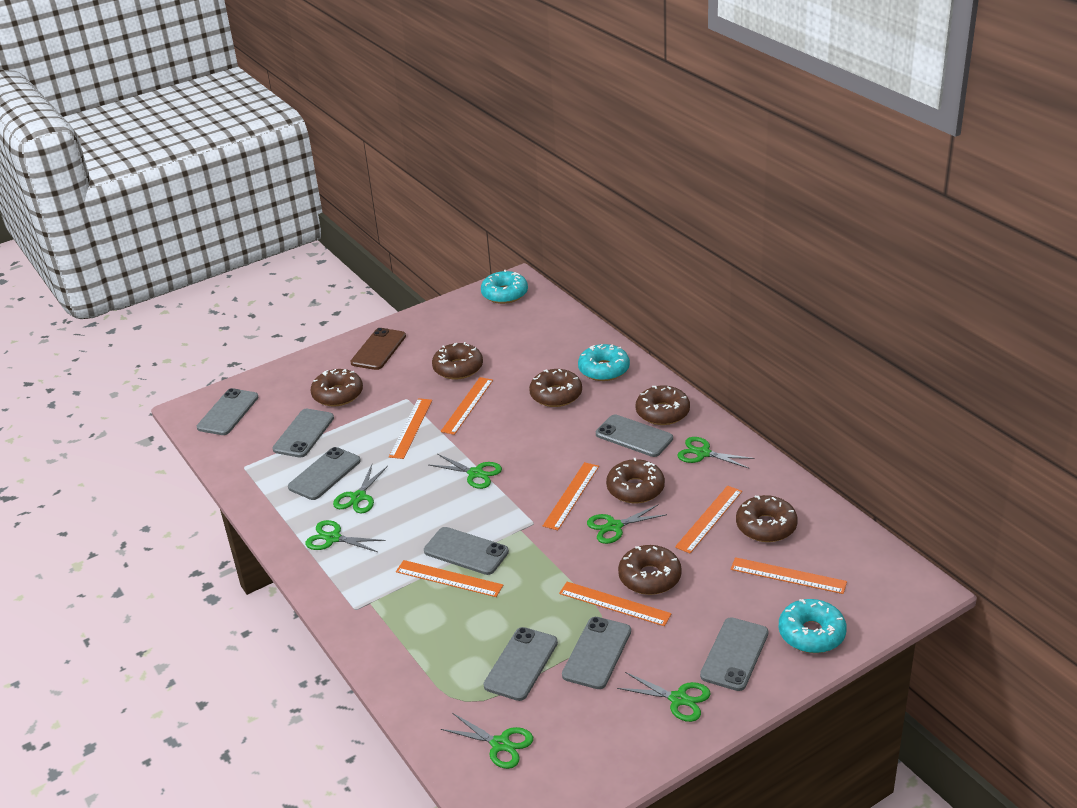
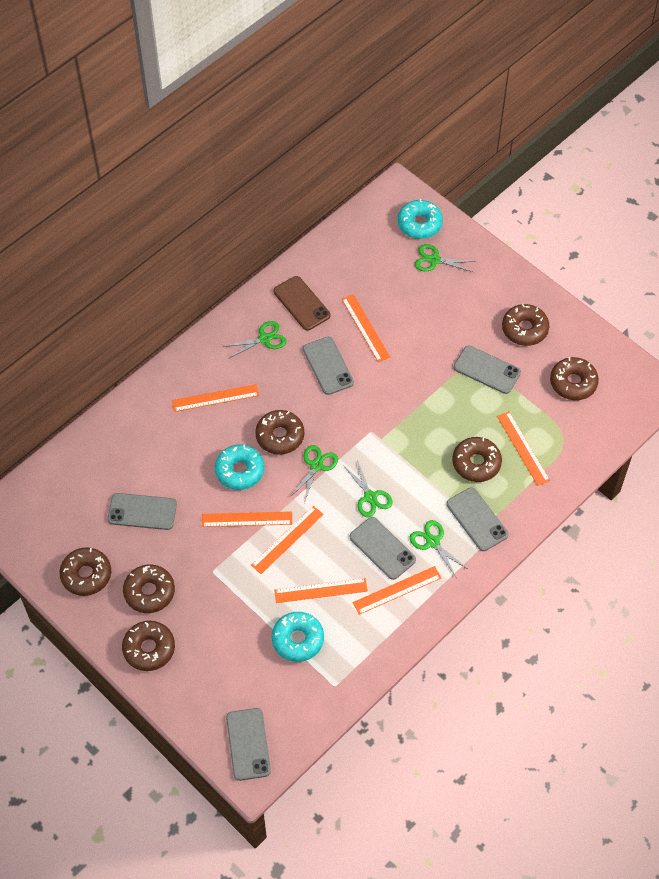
green scissors: 7 -> 5
grey phone: 8 -> 6

